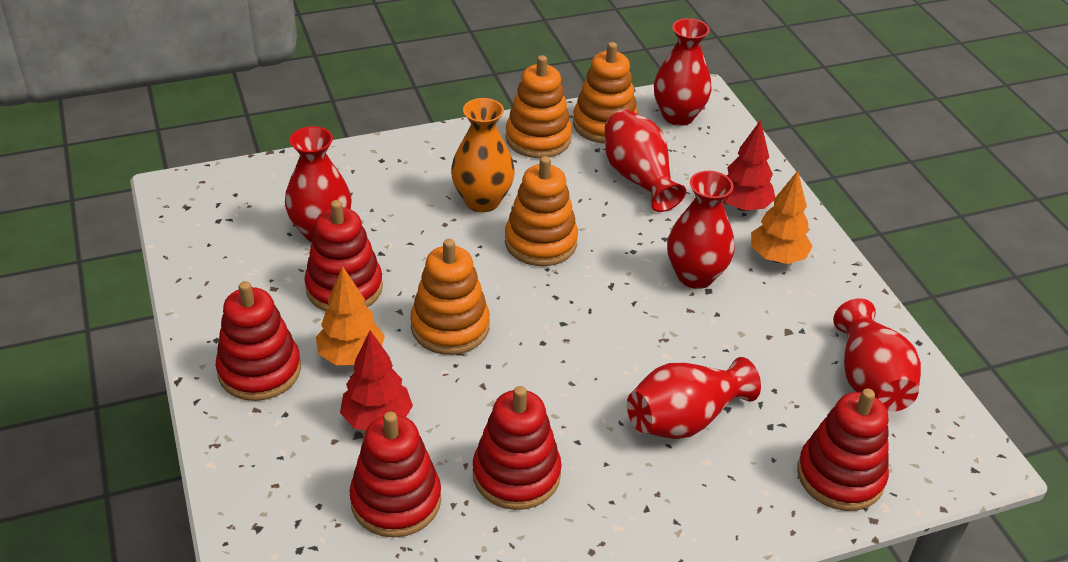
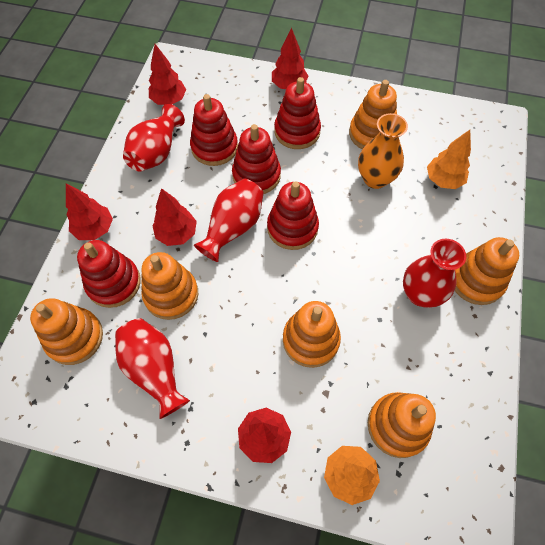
orange stacking toy: 4 -> 6
red tree: 2 -> 5
red vase: 6 -> 4

